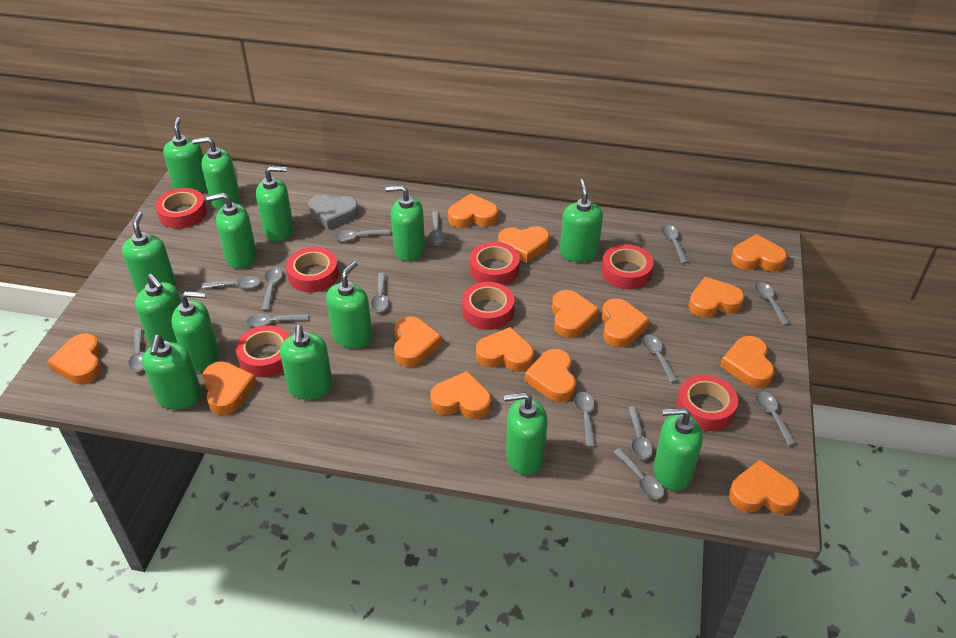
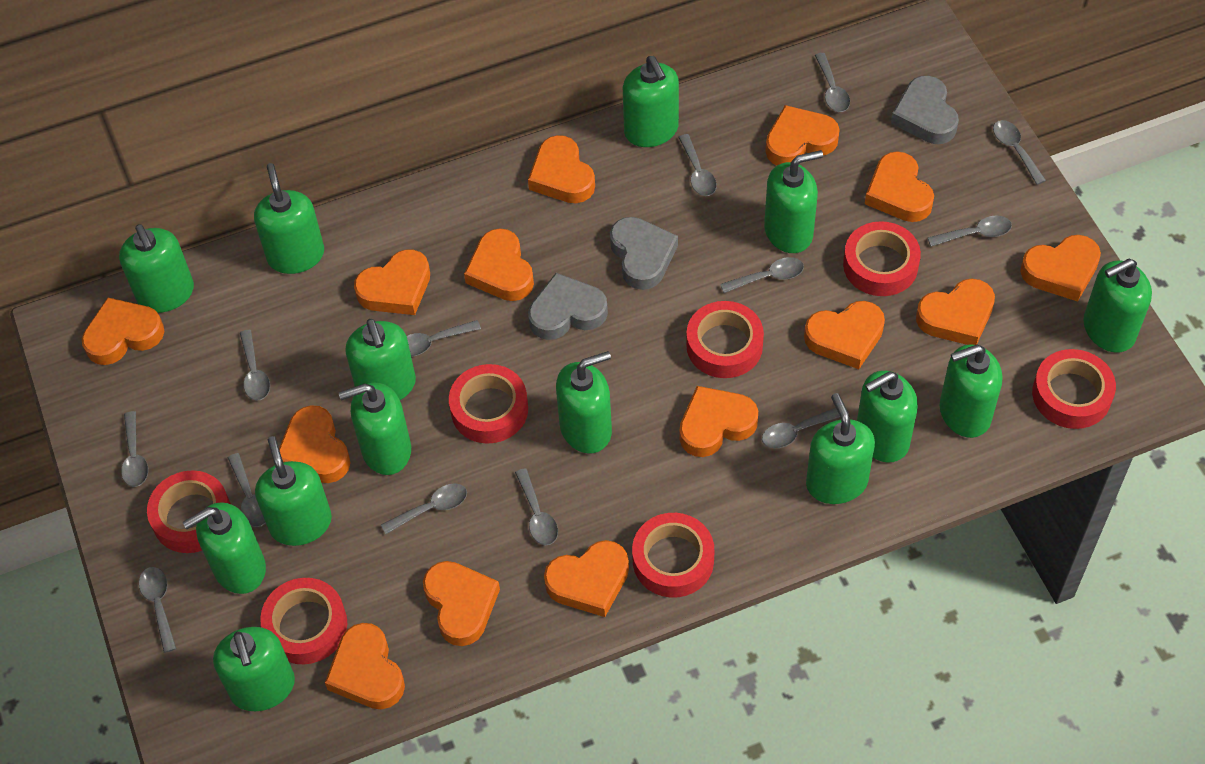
grey heart: 1 -> 3
grey spoon: 14 -> 13

